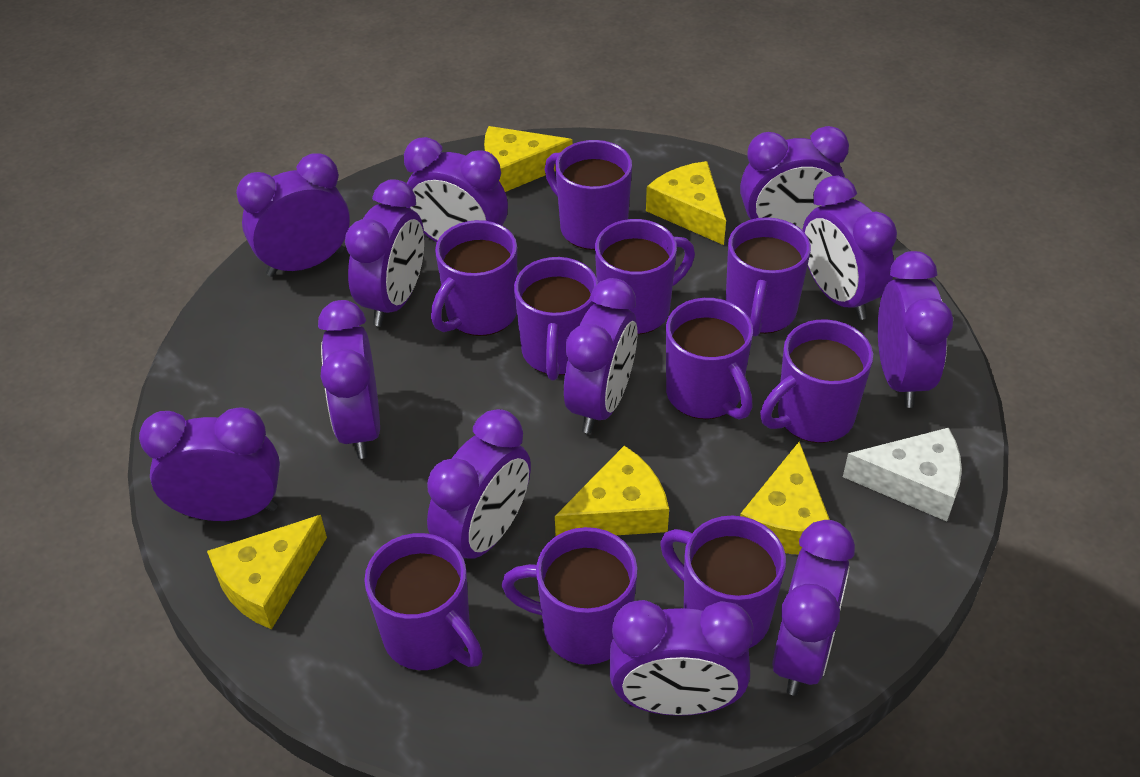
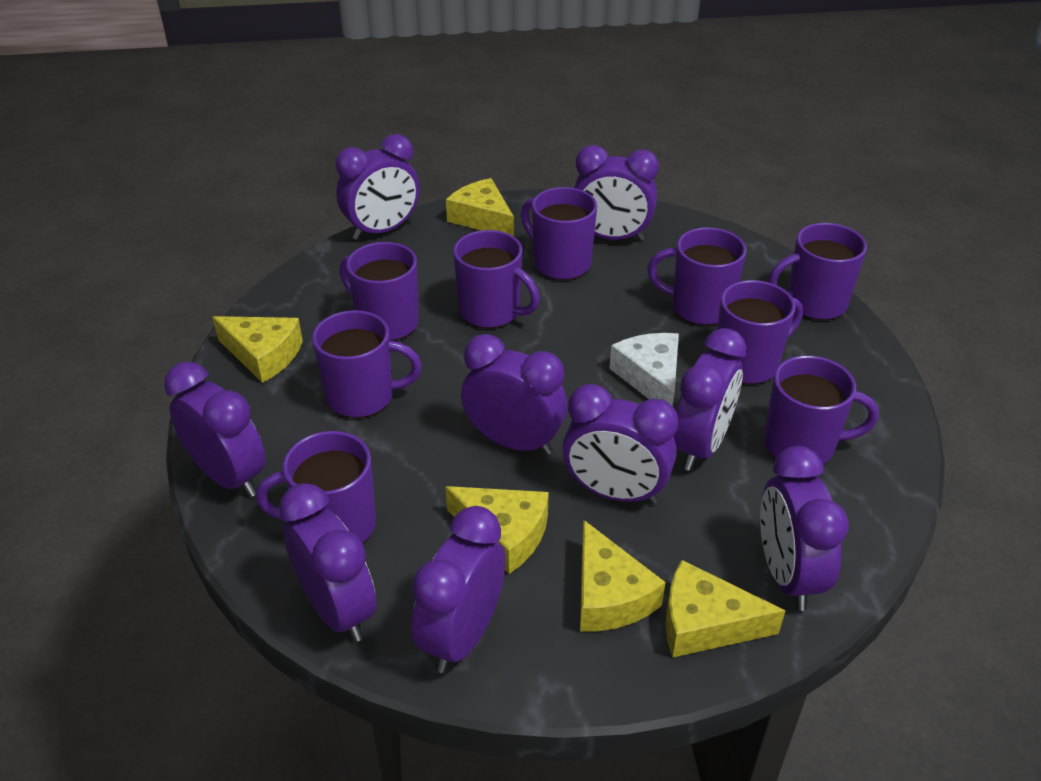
purple clock: 12 -> 9
purple mug: 10 -> 9

